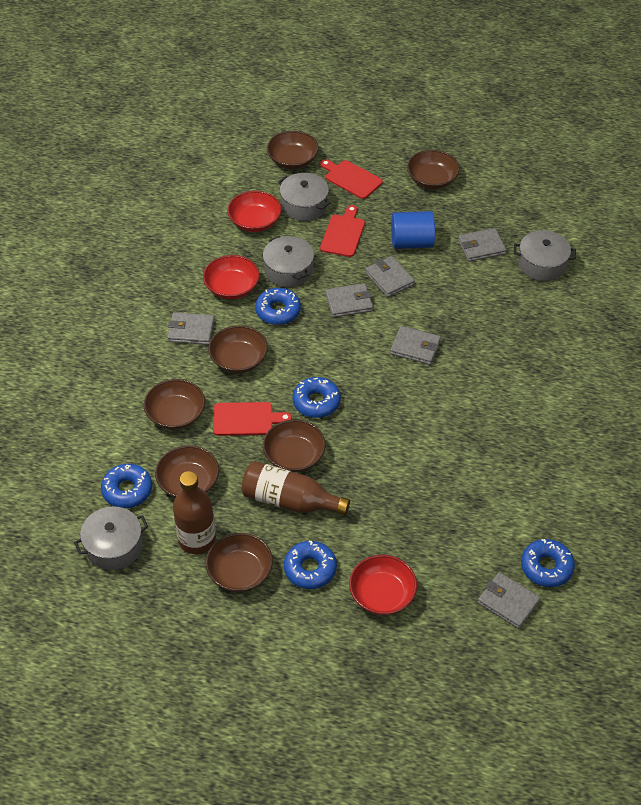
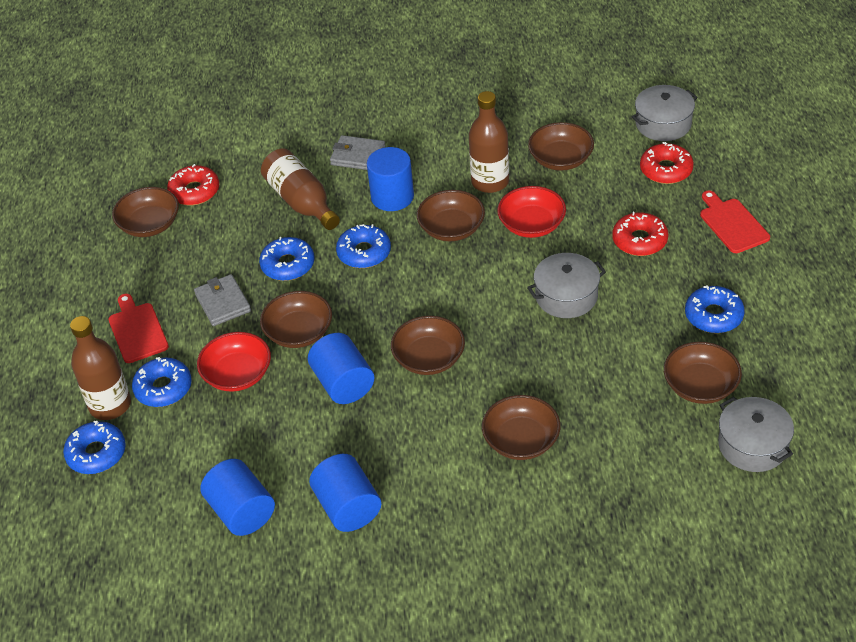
blue cylinder: 1 -> 4
brown bottle: 2 -> 3
grey pot: 4 -> 3
grey wallet: 6 -> 2
red bowl: 3 -> 2
red cutting board: 3 -> 2
red donut: 0 -> 3

